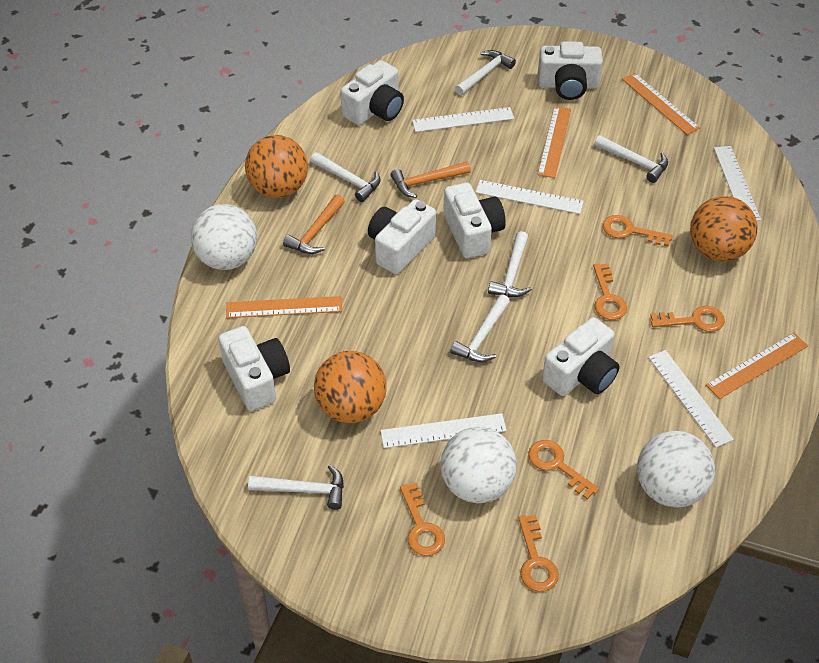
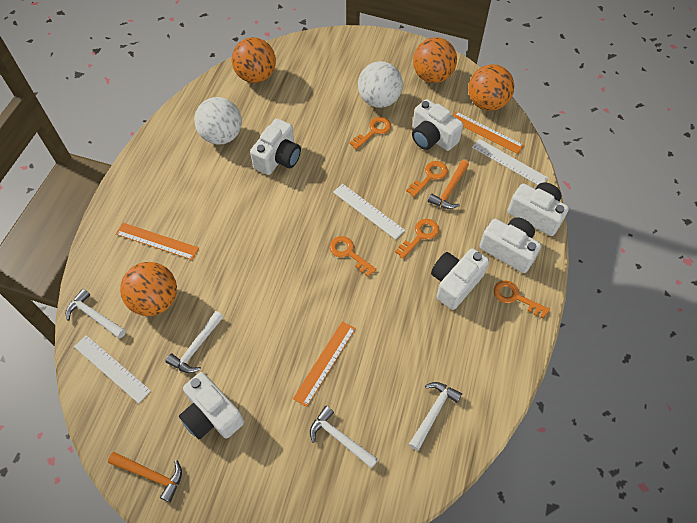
orange ball: 3 -> 4
orange key: 6 -> 5
orange ruler: 4 -> 3
white ball: 3 -> 2
white hammer: 6 -> 4
white ruler: 5 -> 3

